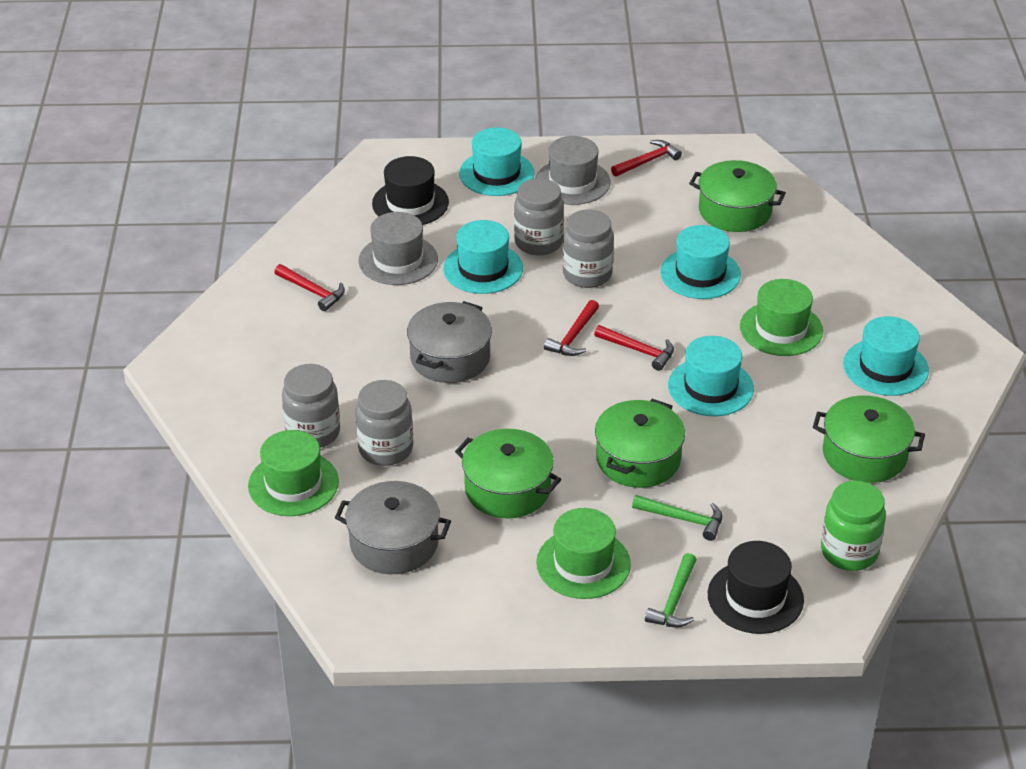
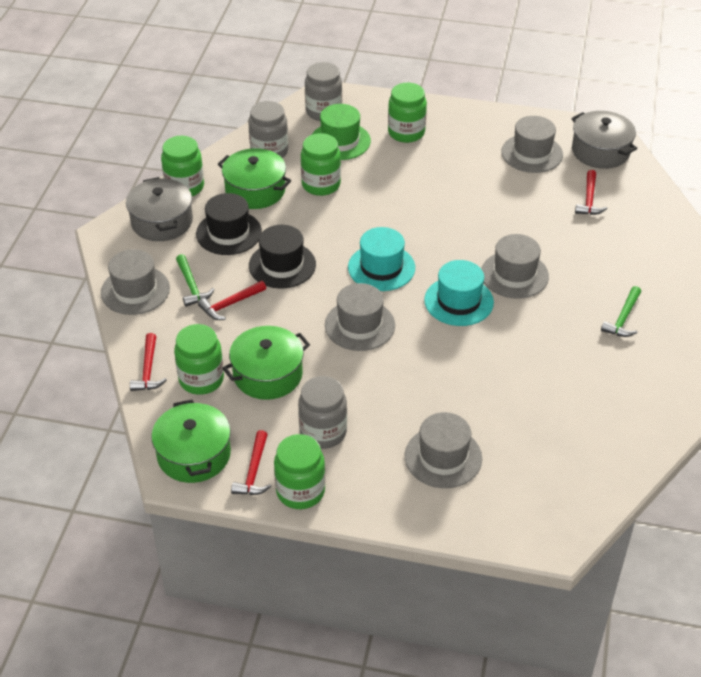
green hat: 3 -> 1
green jar: 1 -> 5
green pot: 4 -> 3
grey hat: 2 -> 5
grey jar: 4 -> 3
turquoise hat: 5 -> 2

